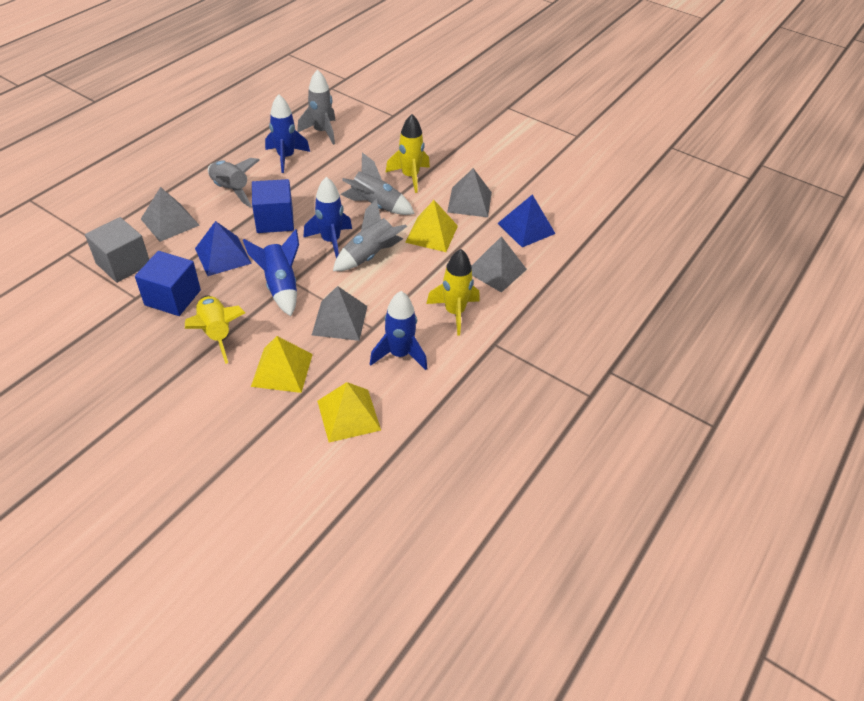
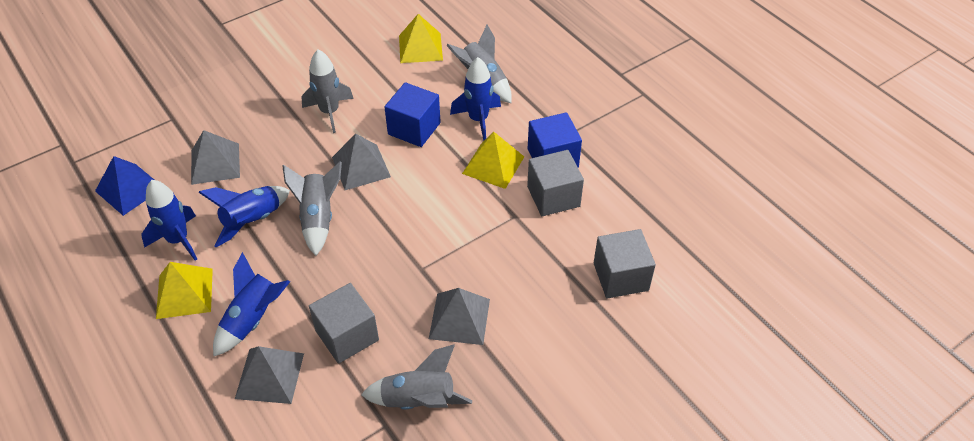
blue pyramid: 2 -> 1
grey cube: 1 -> 3
yellow rocket: 3 -> 0

